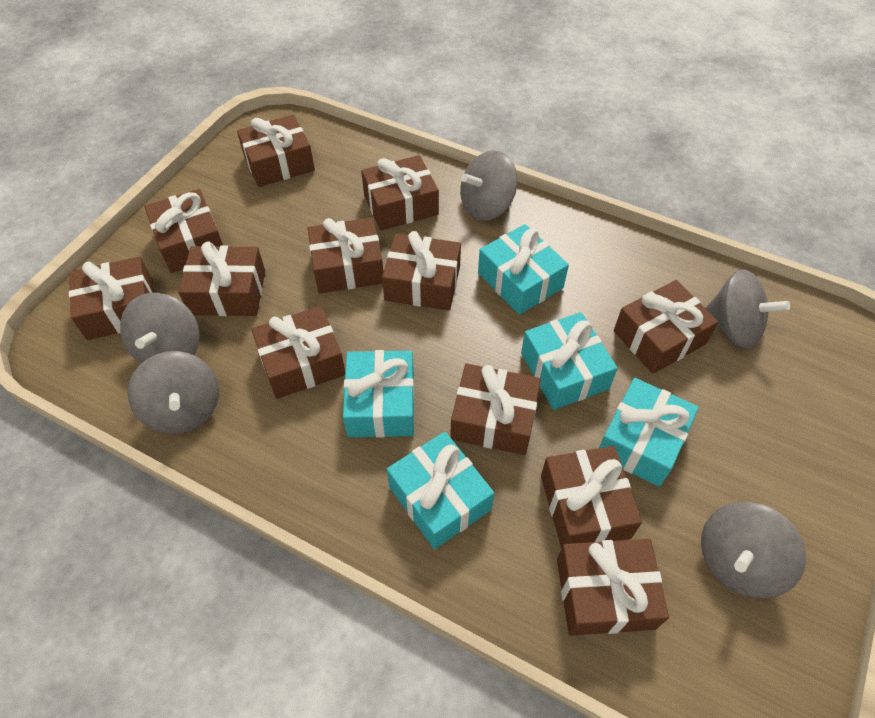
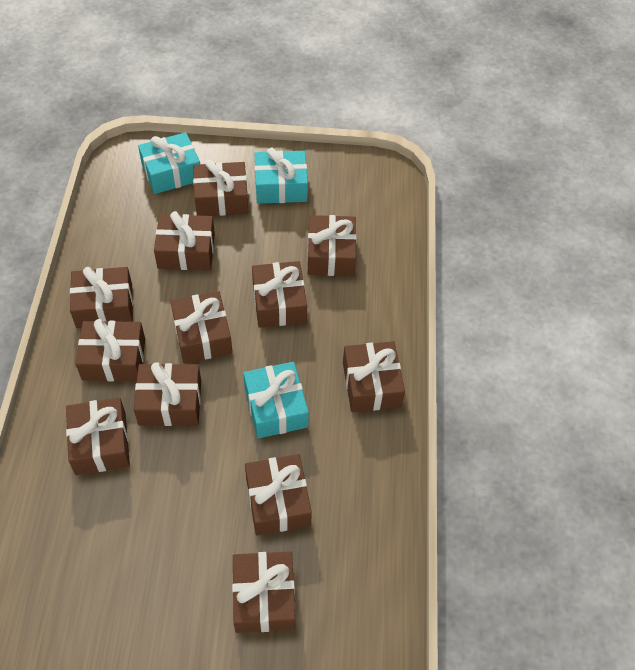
grey spinning top: 5 -> 0
turquoise gift: 5 -> 3

